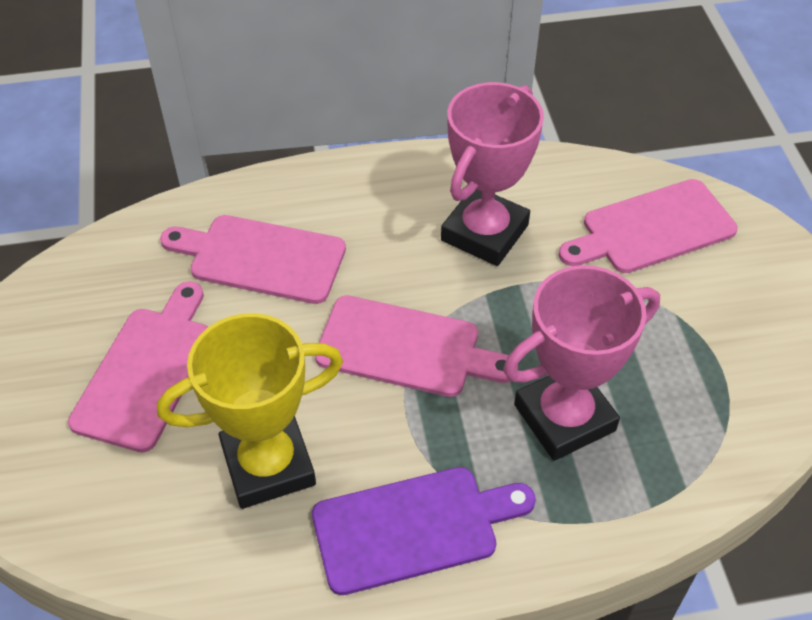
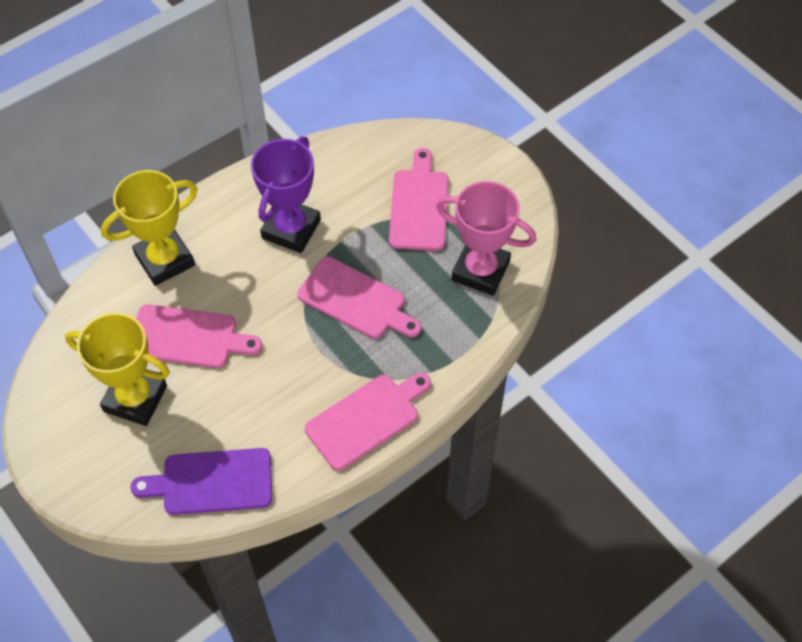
pink trophy: 2 -> 1
purple trophy: 0 -> 1
yellow trophy: 1 -> 2

